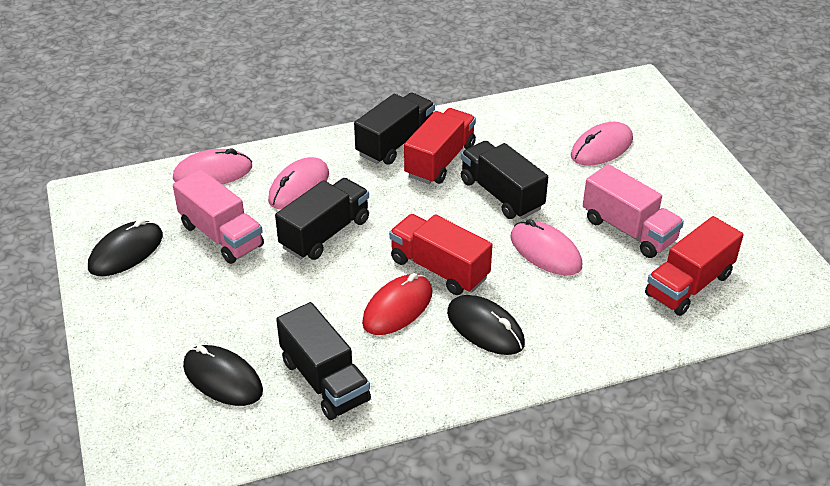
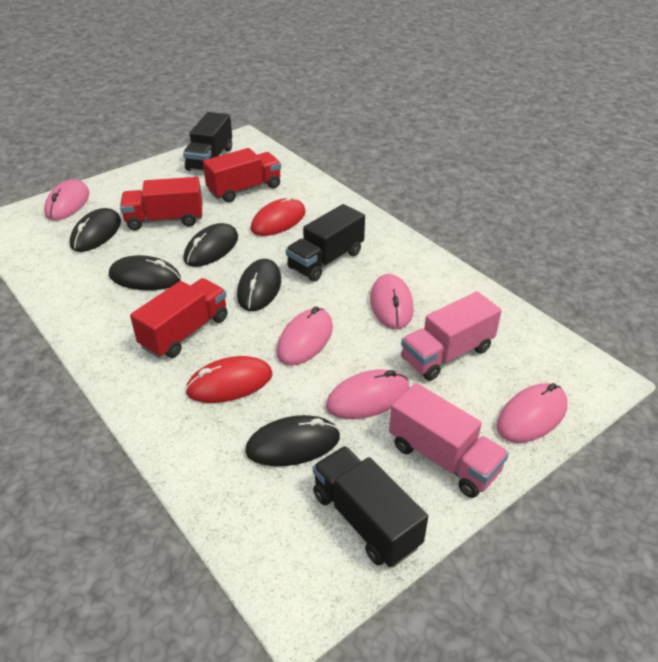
black mouse: 3 -> 5
black truck: 4 -> 3
pink mouse: 4 -> 5
red mouse: 1 -> 2

